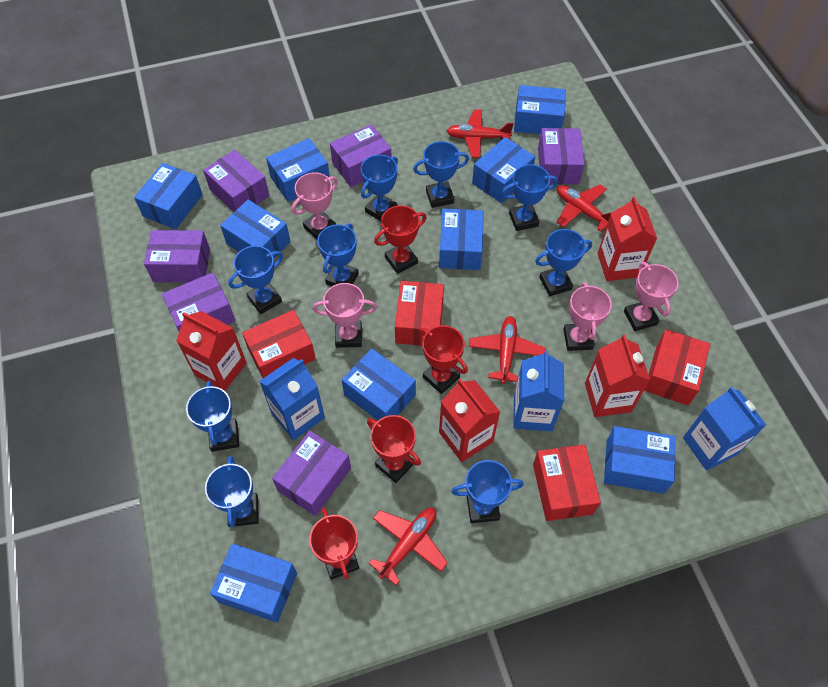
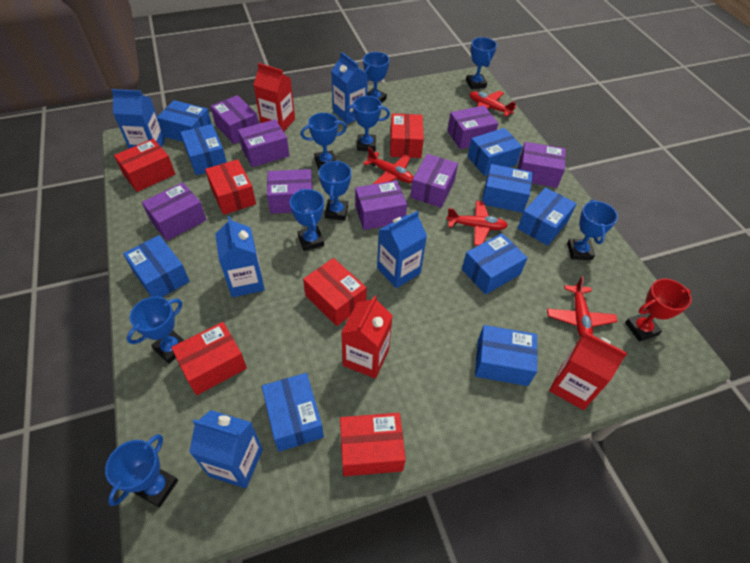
blue carton: 3 -> 5
pink trophy: 4 -> 0
purple box: 6 -> 8
red box: 4 -> 6
red carton: 4 -> 3
red trophy: 4 -> 1

